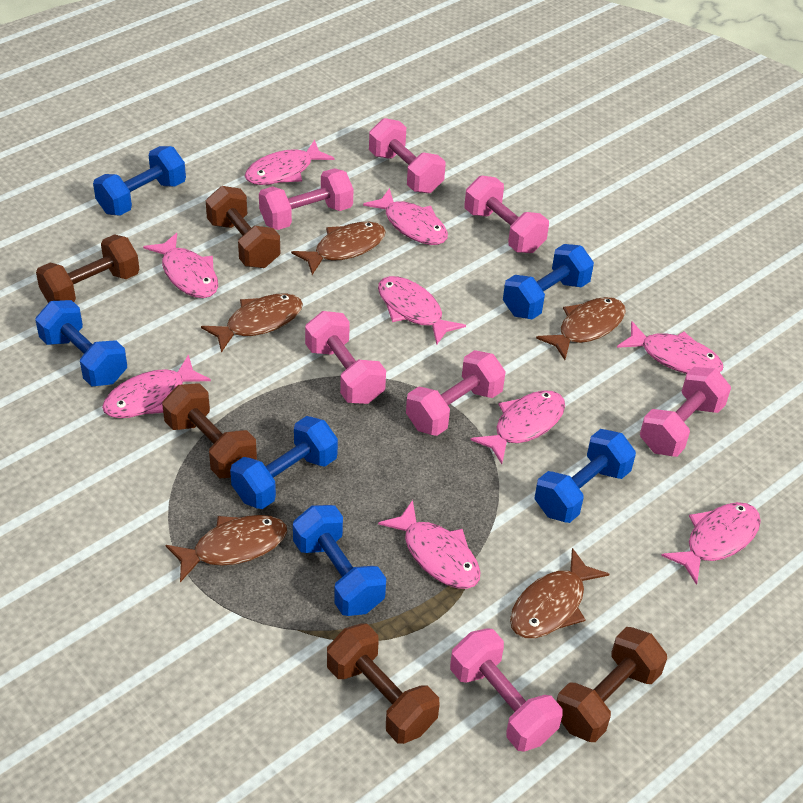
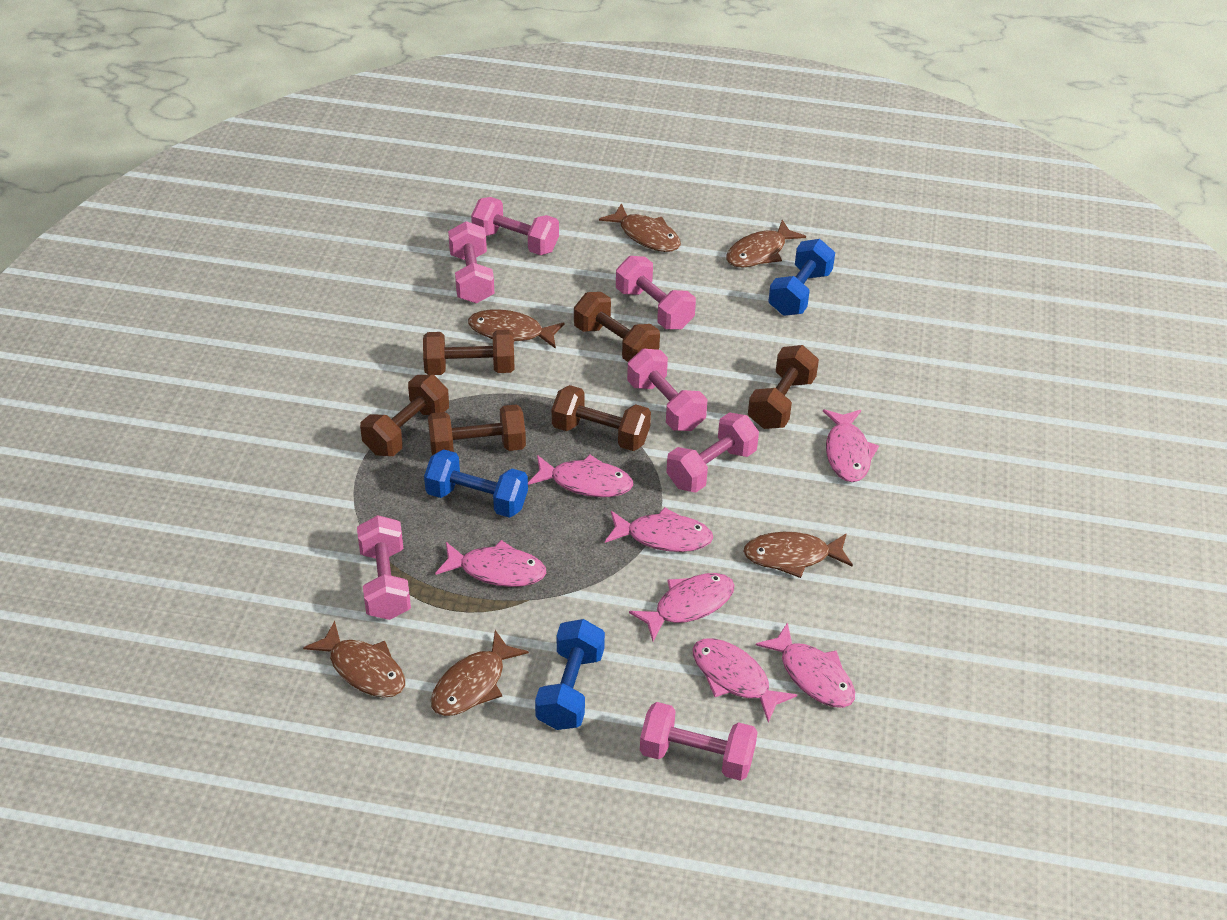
blue dumbbell: 6 -> 3
brown dumbbell: 5 -> 6
brown fish: 5 -> 6
pink fish: 9 -> 7

